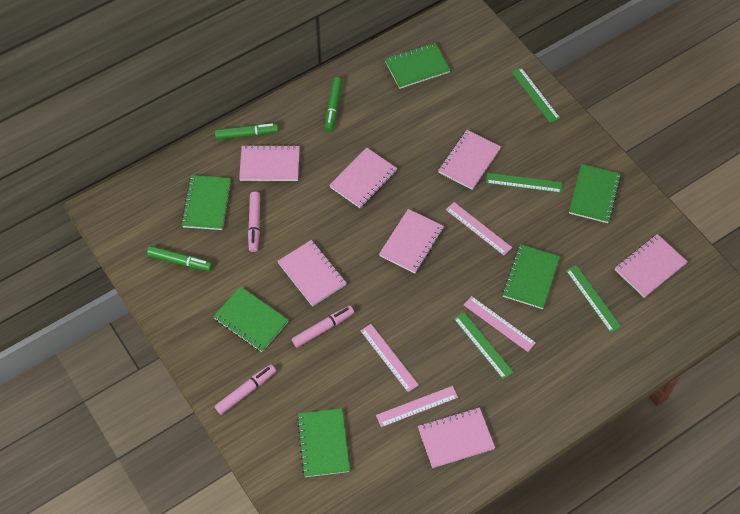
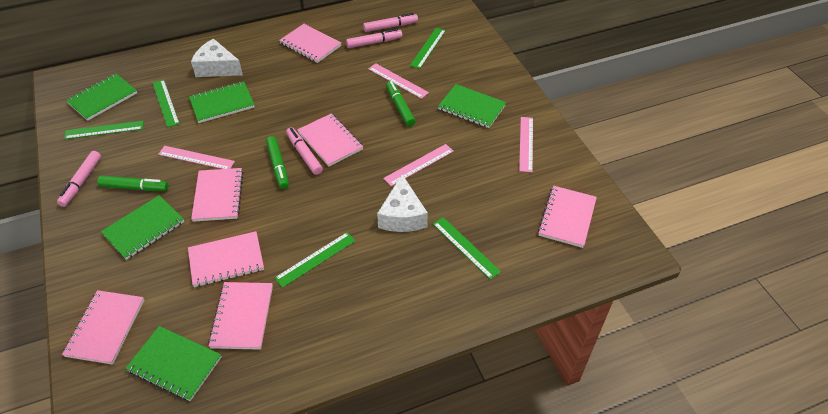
green notebook: 6 -> 5
green ruler: 4 -> 5
pink marker: 3 -> 4
white cheese: 0 -> 2

